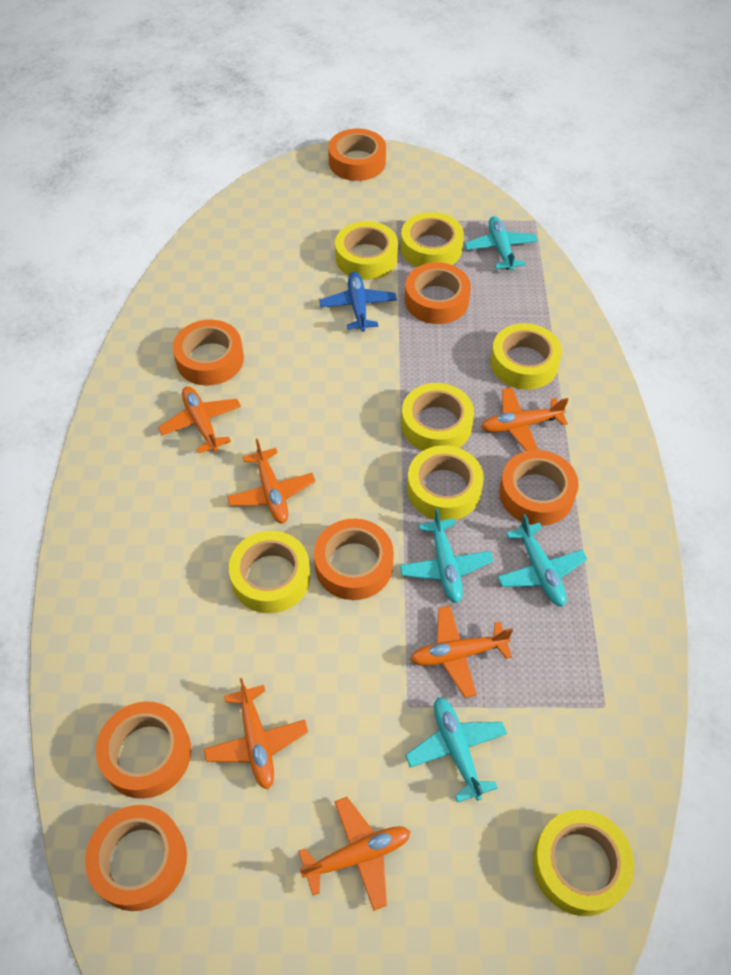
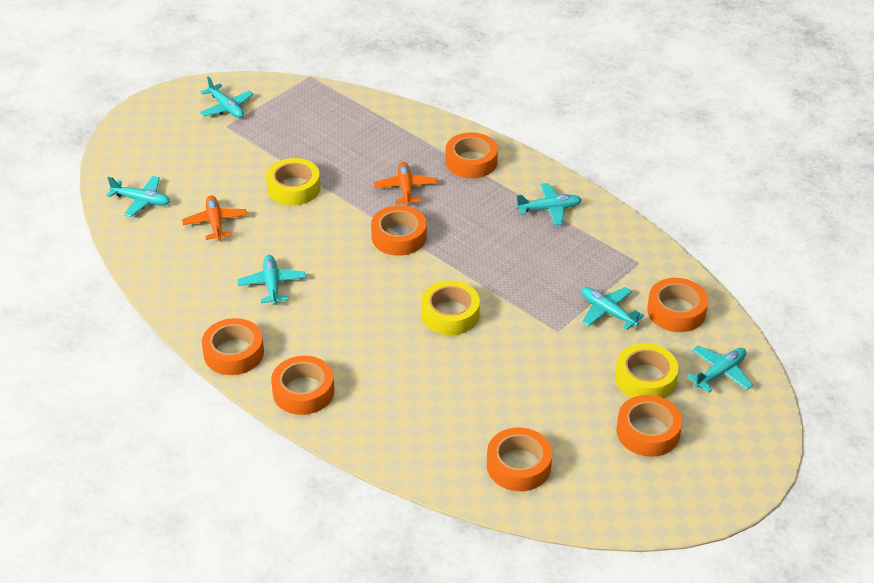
blue plane: 1 -> 0
orange plane: 6 -> 2
turquoise plane: 4 -> 6
yellow tape: 7 -> 3

